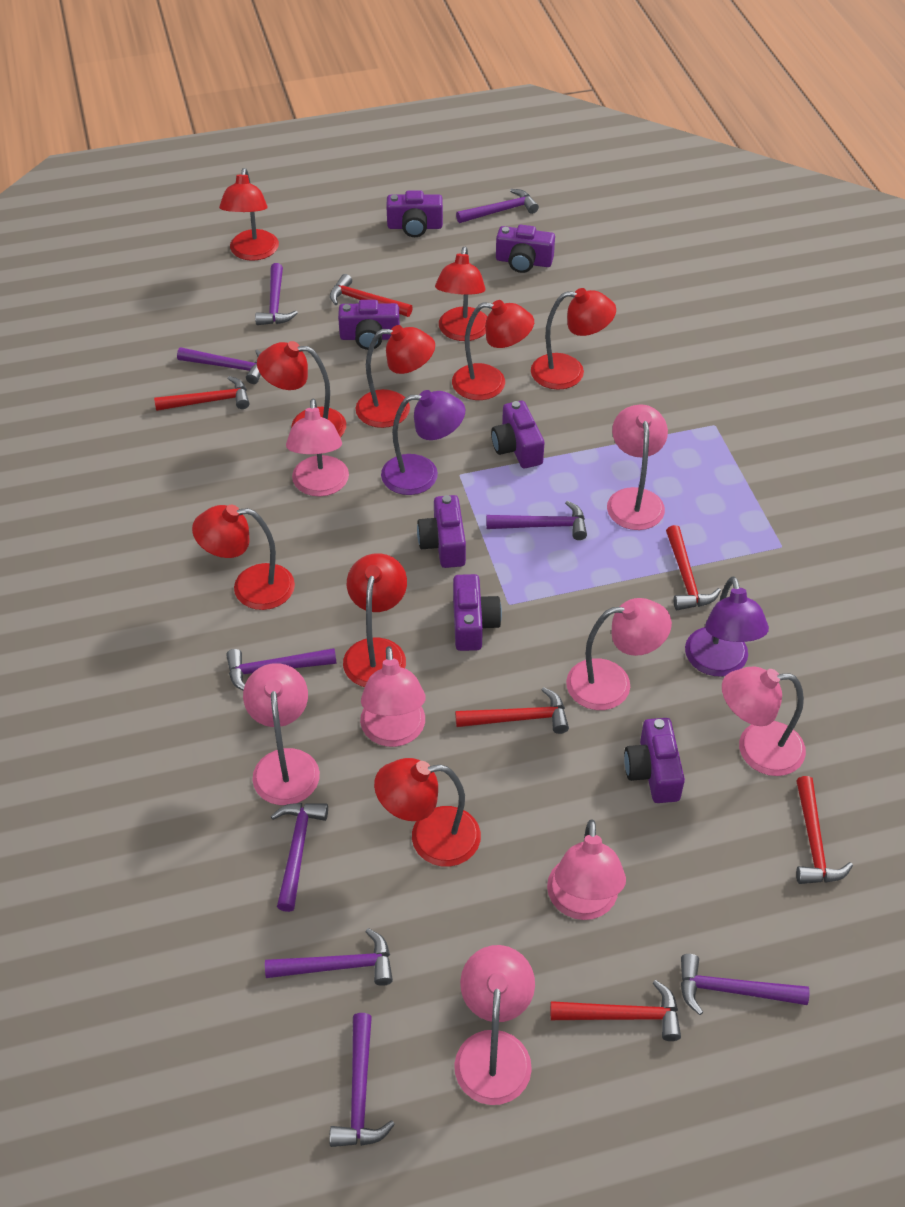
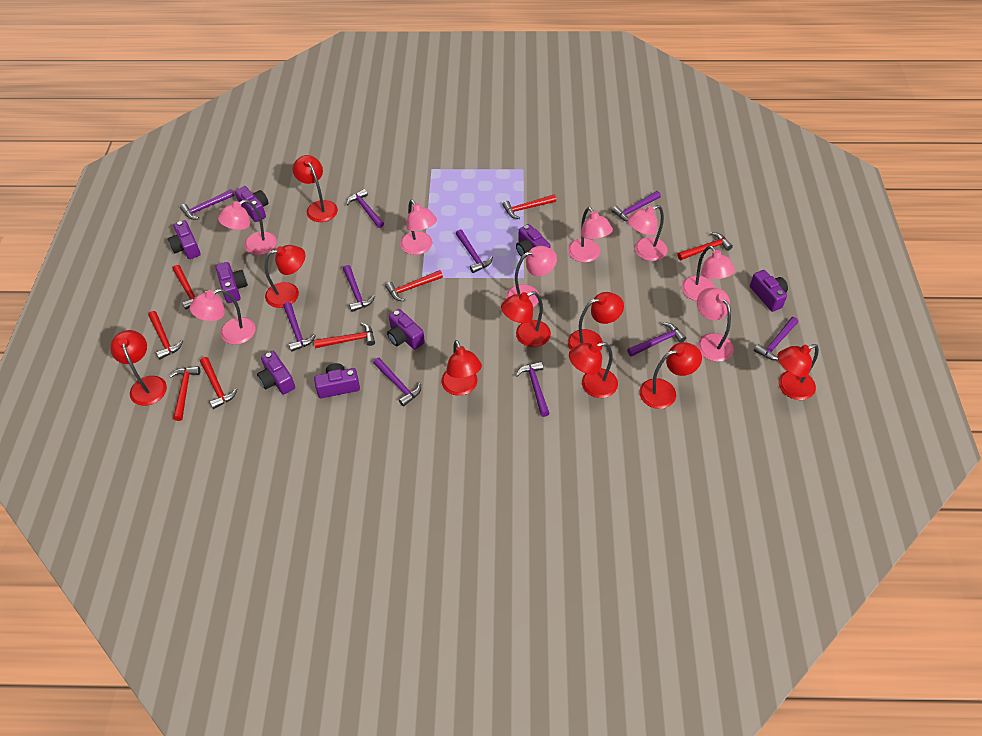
purple camera: 7 -> 8
purple hammer: 9 -> 10
purple lamp: 2 -> 0
red hammer: 6 -> 8

